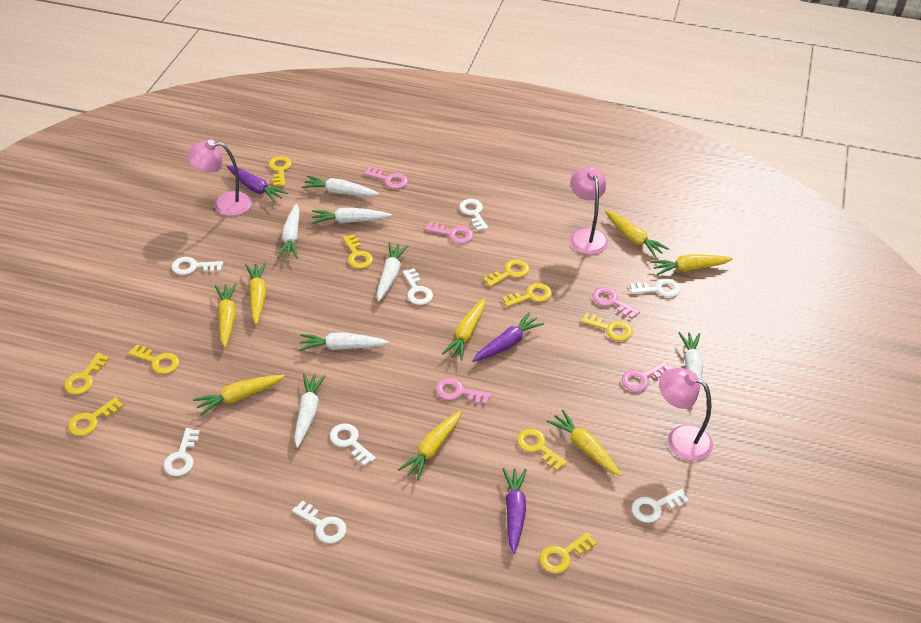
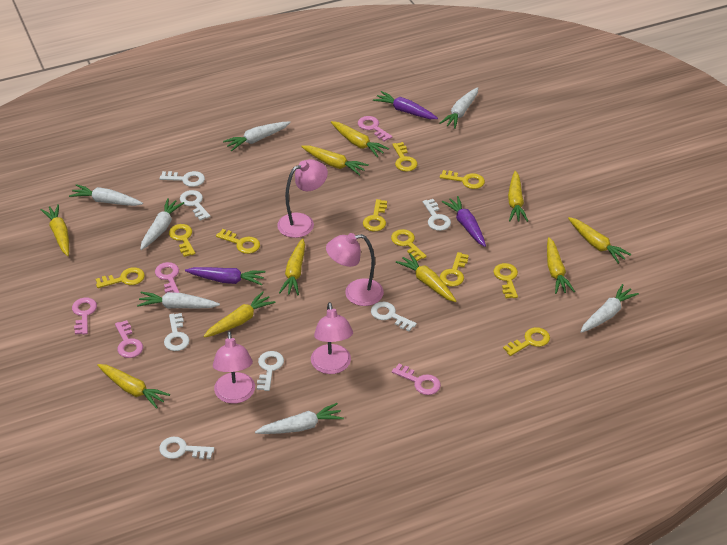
pink lamp: 3 -> 4
white key: 8 -> 7
yellow carrot: 8 -> 10

